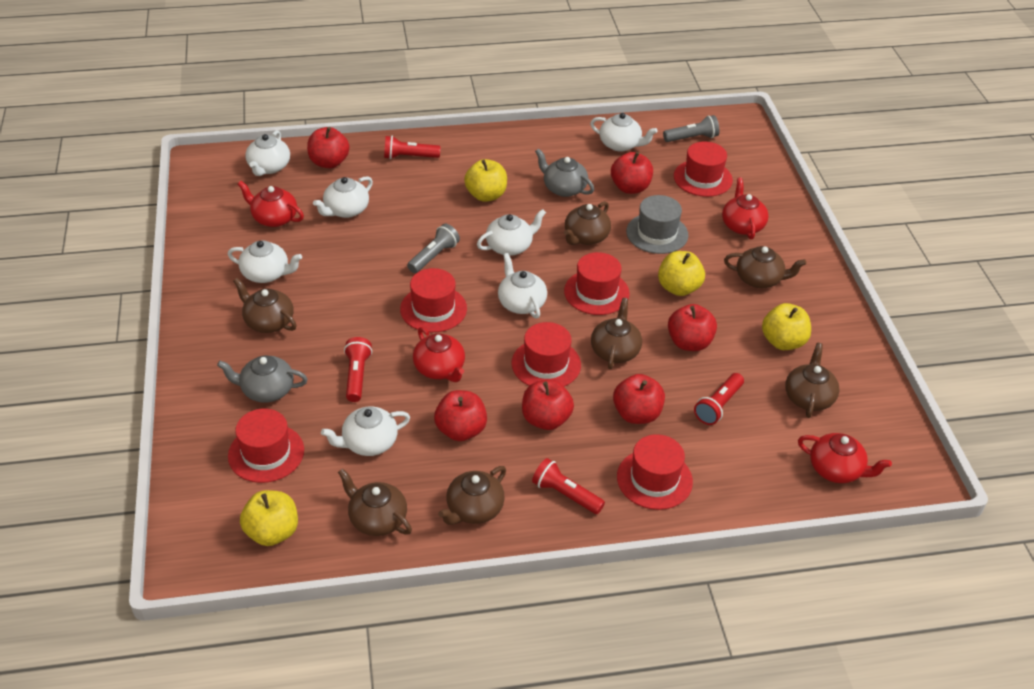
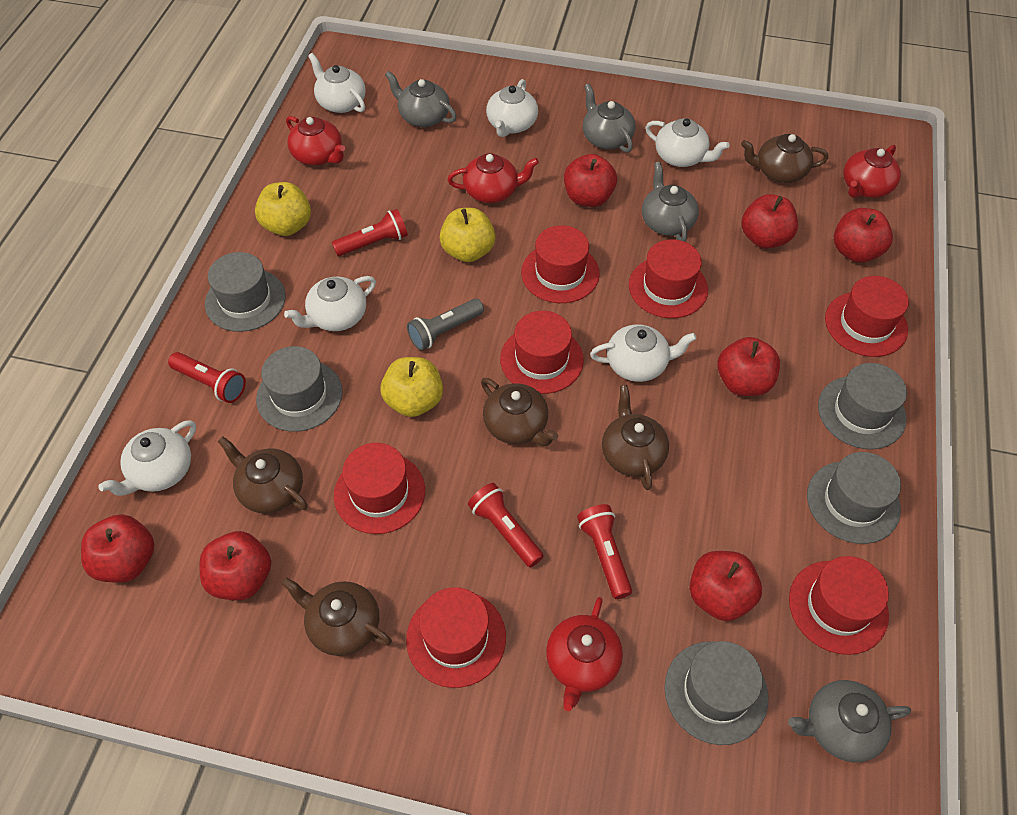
brown teapot: 7 -> 5
grey flashlight: 2 -> 1
grey hat: 1 -> 5
grey teapot: 2 -> 4
red apple: 6 -> 7
red hat: 6 -> 7
white teapot: 7 -> 6
yellow apple: 4 -> 3

